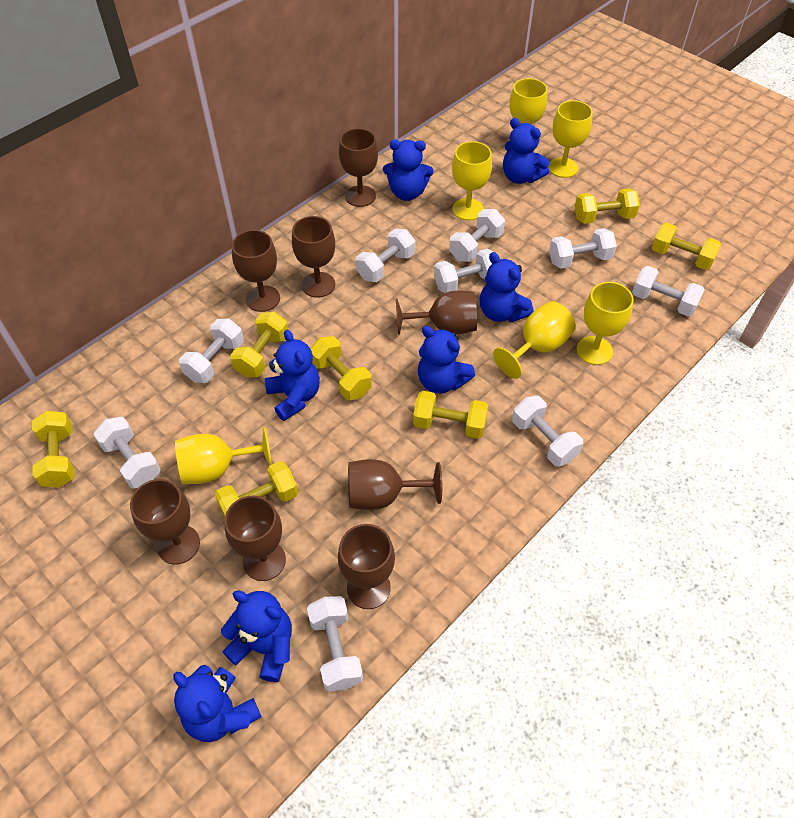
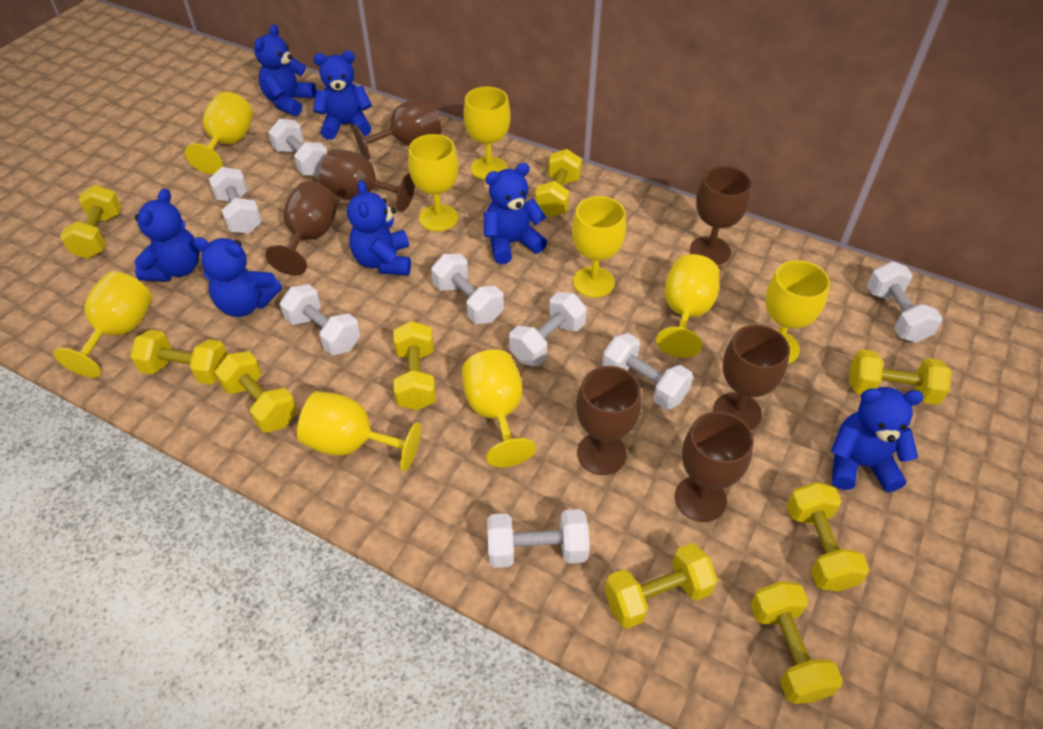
brown goblet: 8 -> 7
white dumbbell: 9 -> 8
yellow dumbbell: 7 -> 9
yellow goblet: 6 -> 9

